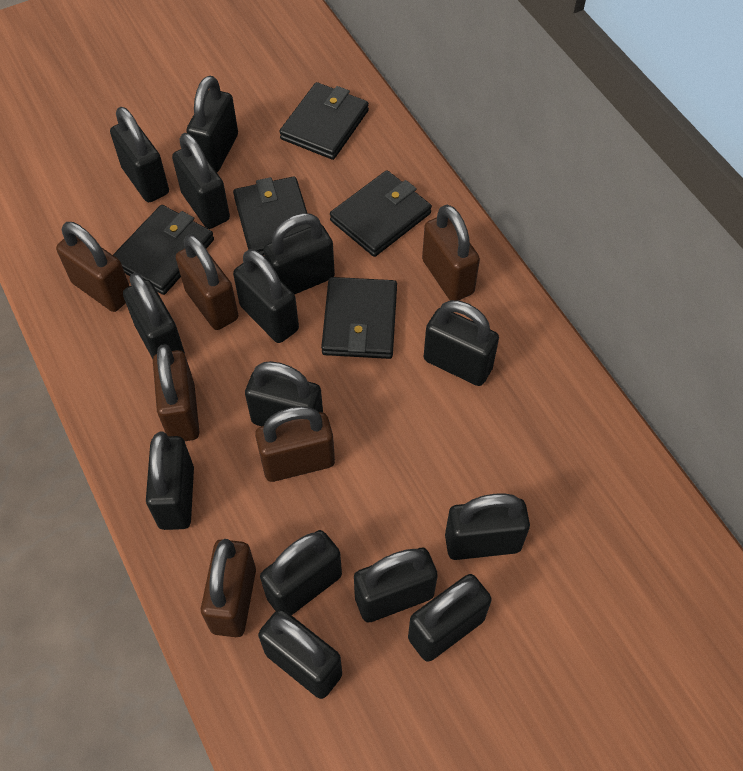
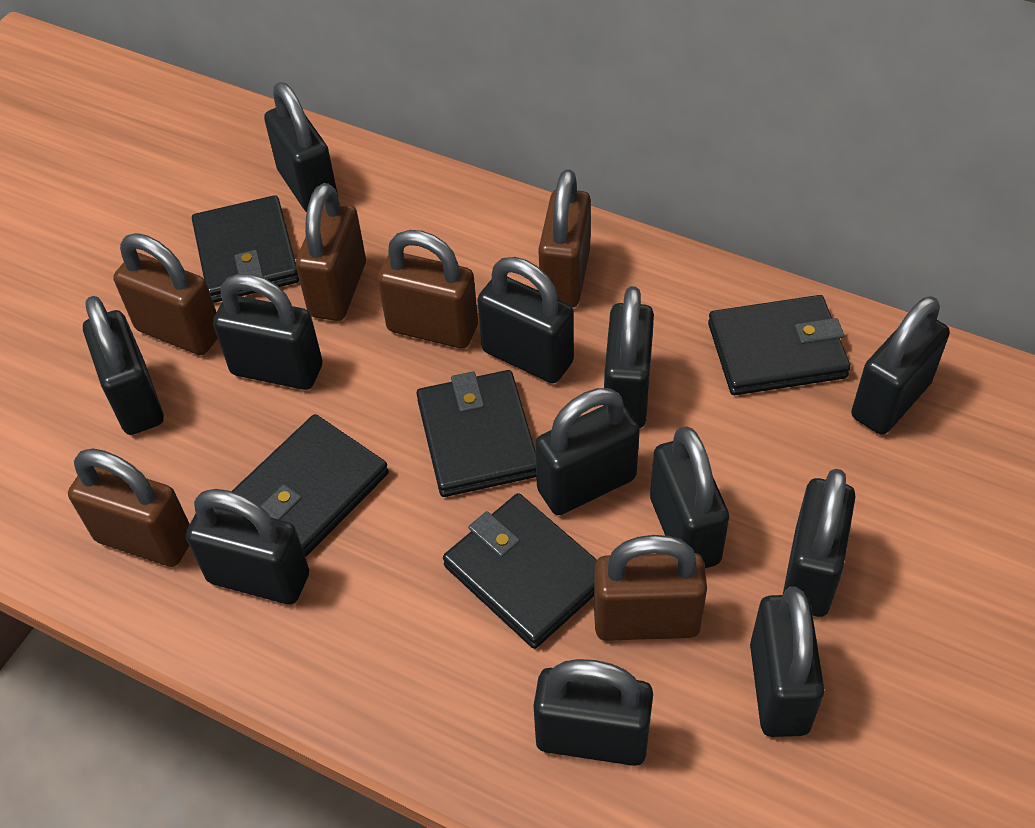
black padlock: 14 -> 12

